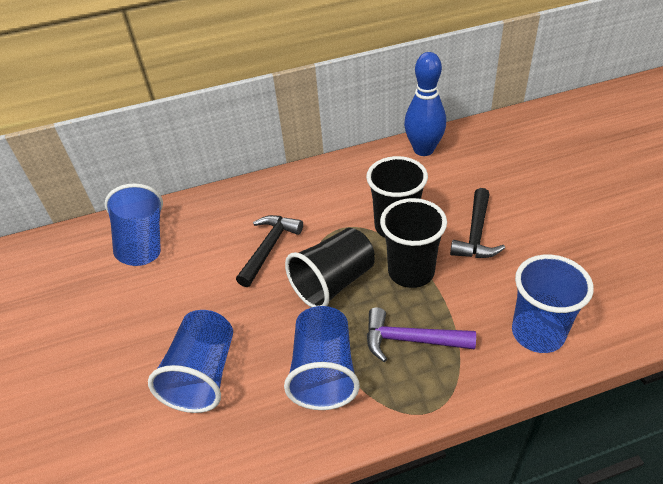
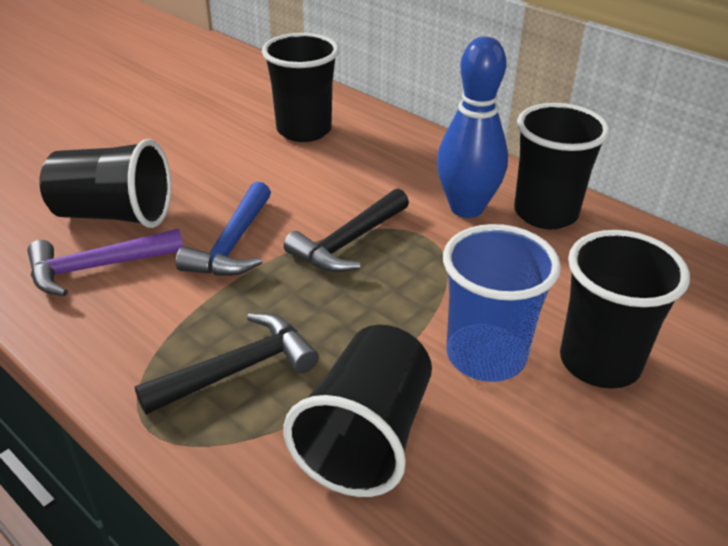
black cup: 3 -> 5
blue cup: 4 -> 1
blue hammer: 0 -> 1

